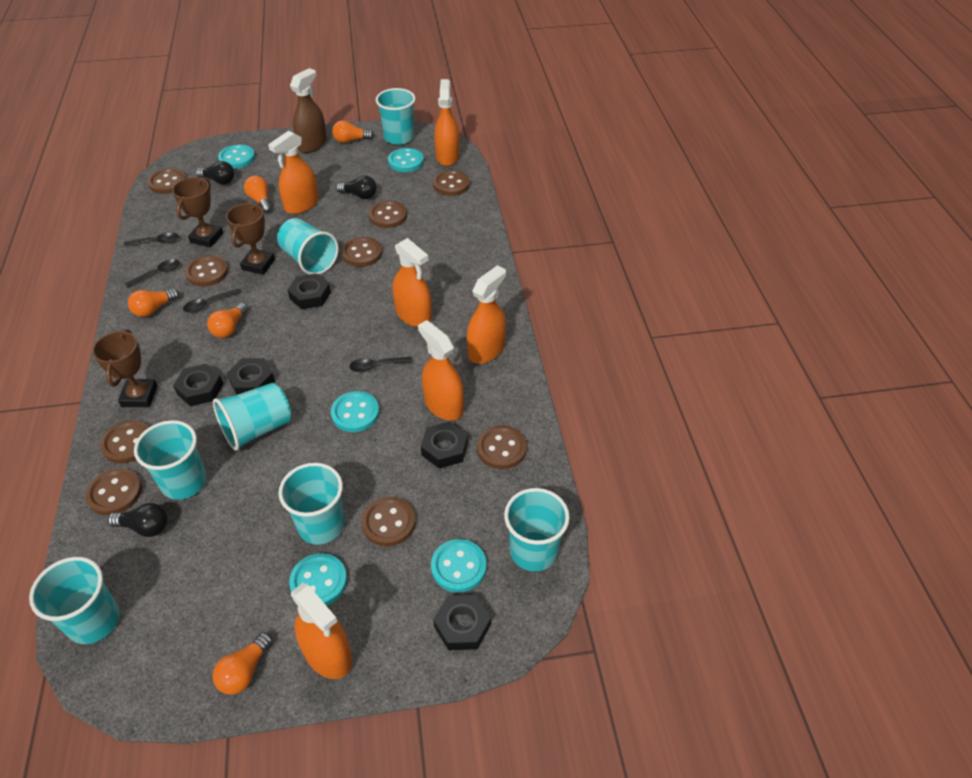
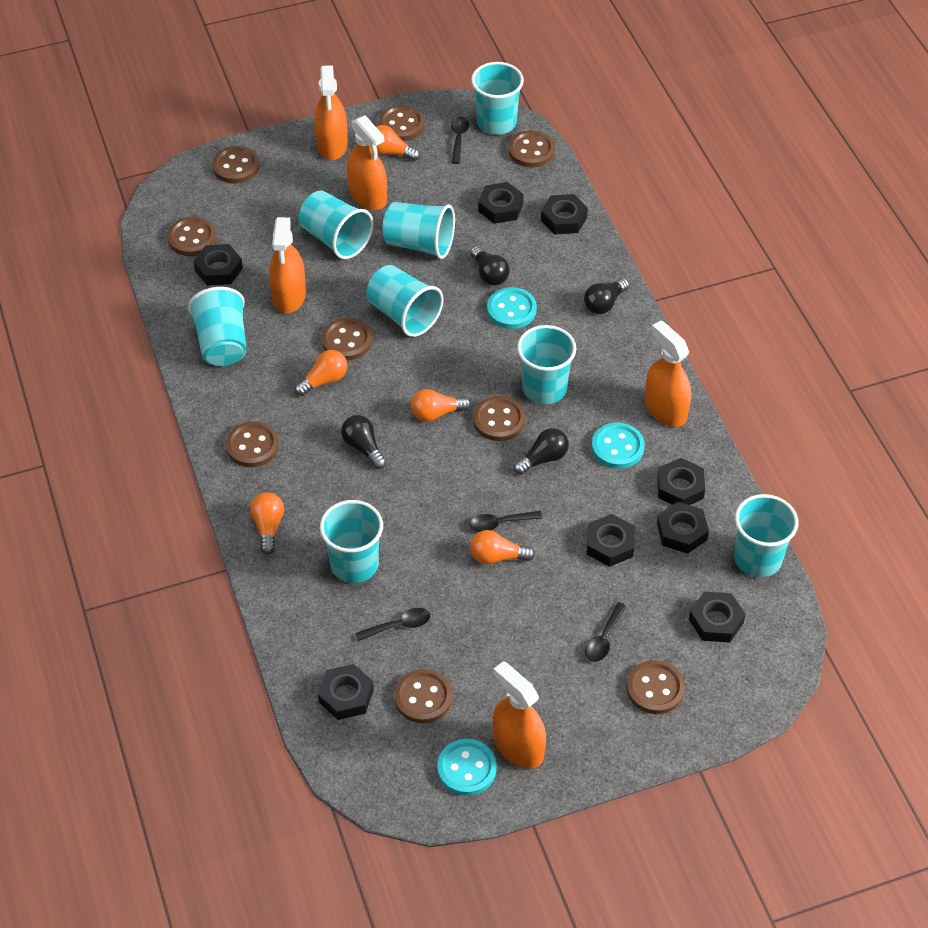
black light bulb: 3 -> 4
black nut: 5 -> 8
brown spray bottle: 1 -> 0
brown trophy: 3 -> 0
orange spray bottle: 6 -> 5
turquoise button: 5 -> 3
turquoise cup: 7 -> 8

